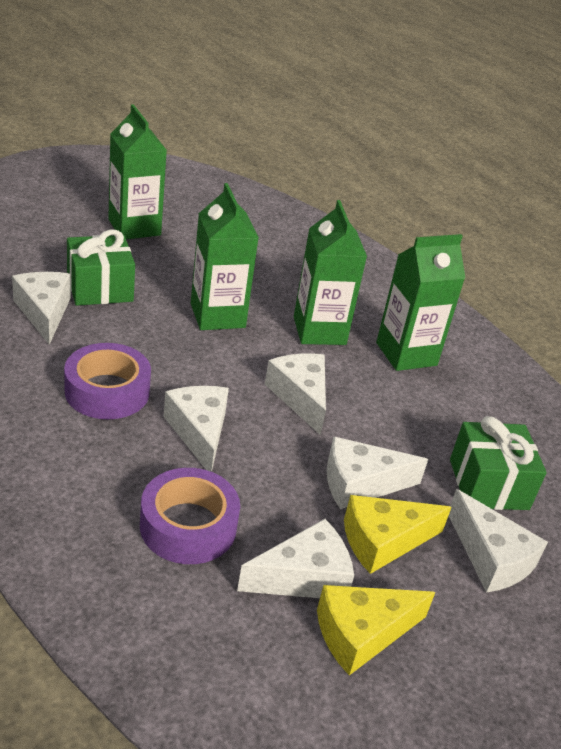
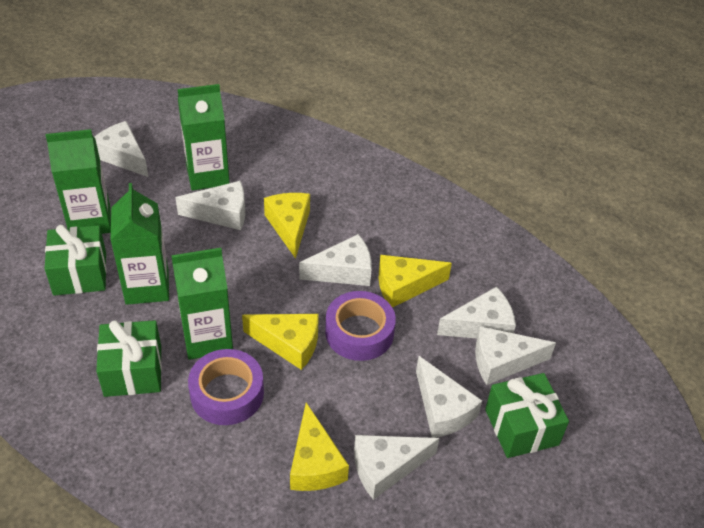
green gift: 2 -> 3
white cheese: 6 -> 7
yellow cheese: 2 -> 4

